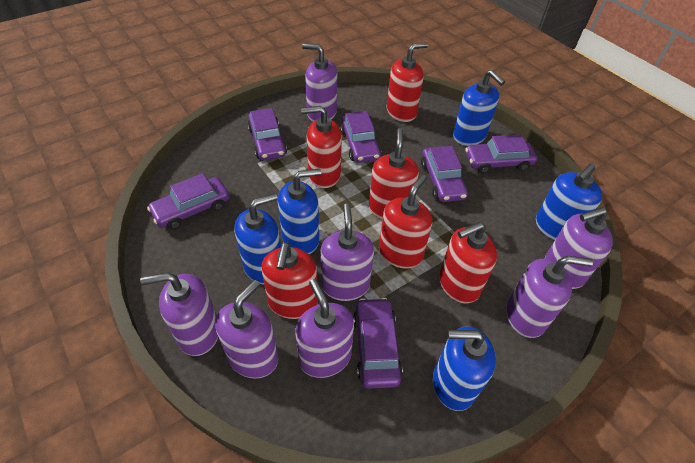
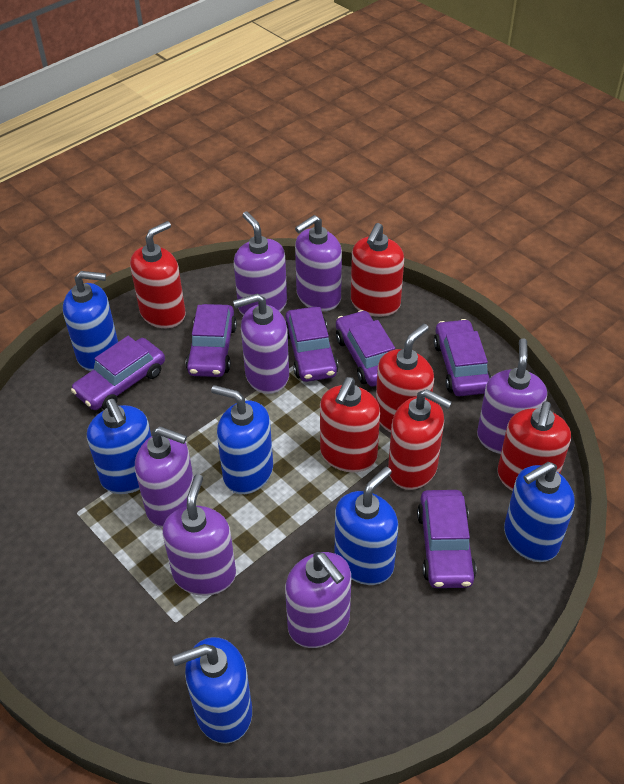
blue soap dispenser: 5 -> 6

